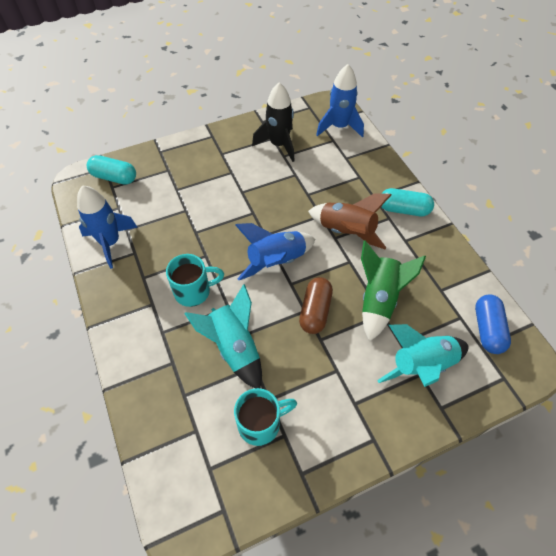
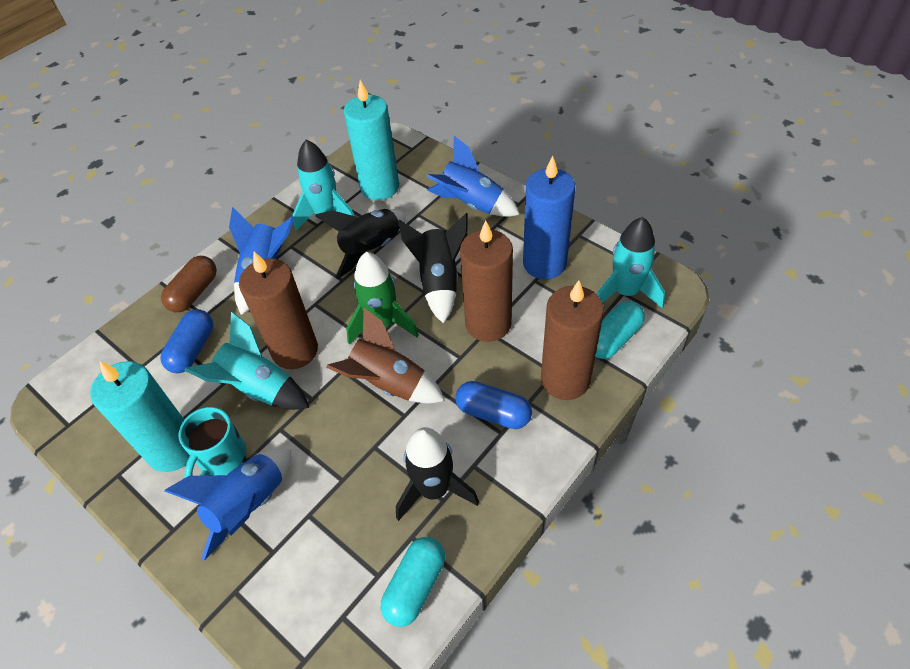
black rocket: 1 -> 3
blue candle: 0 -> 1
blue capsule: 1 -> 2
brown candle: 0 -> 3
turquoise candle: 0 -> 2
turquoise mug: 2 -> 1
turquoise rocket: 2 -> 3

